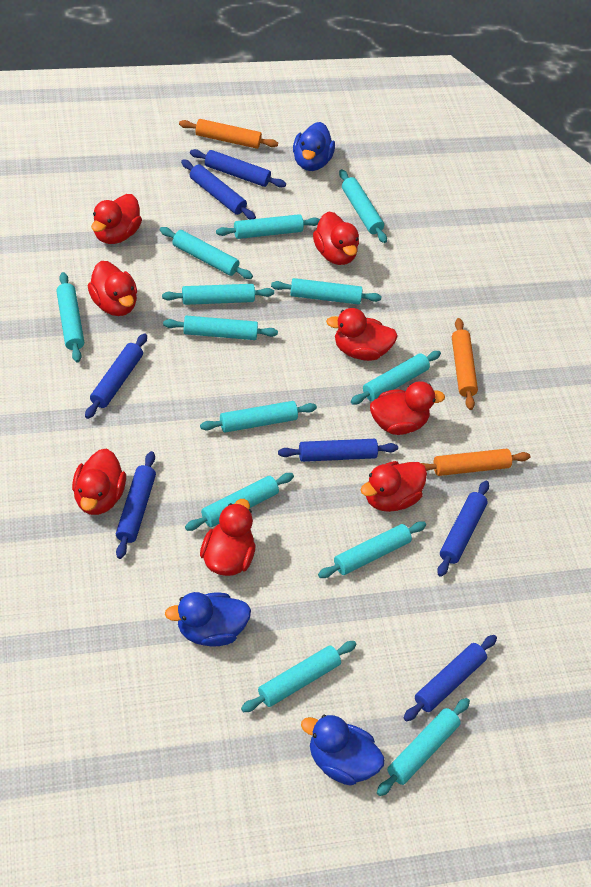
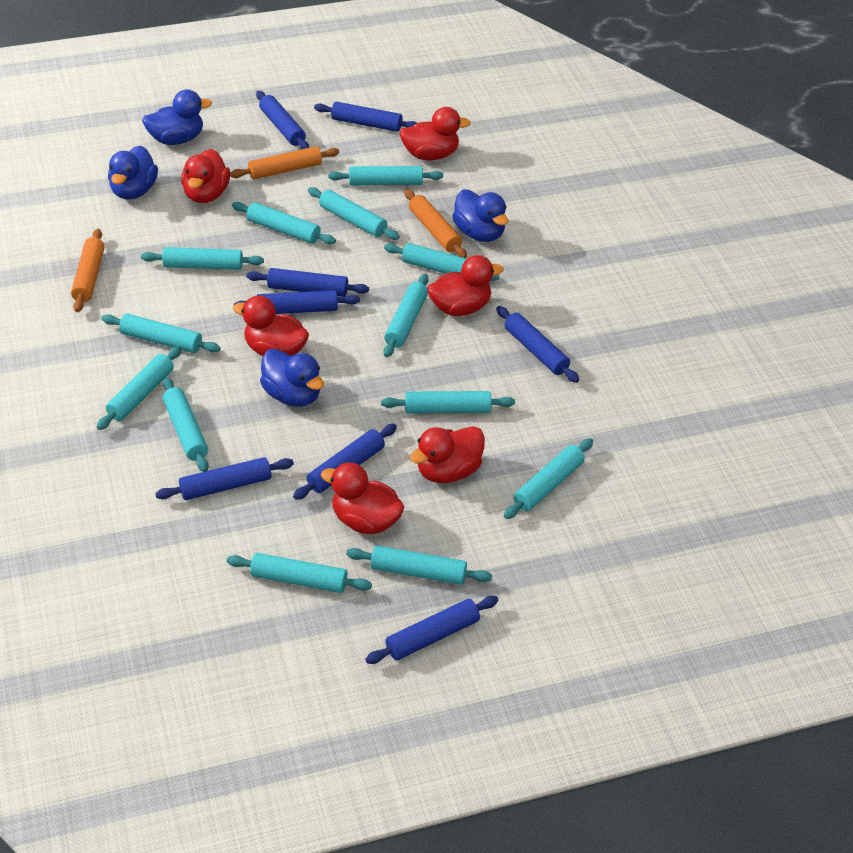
blue duck: 3 -> 4
blue rolling pin: 7 -> 8
red duck: 8 -> 6

